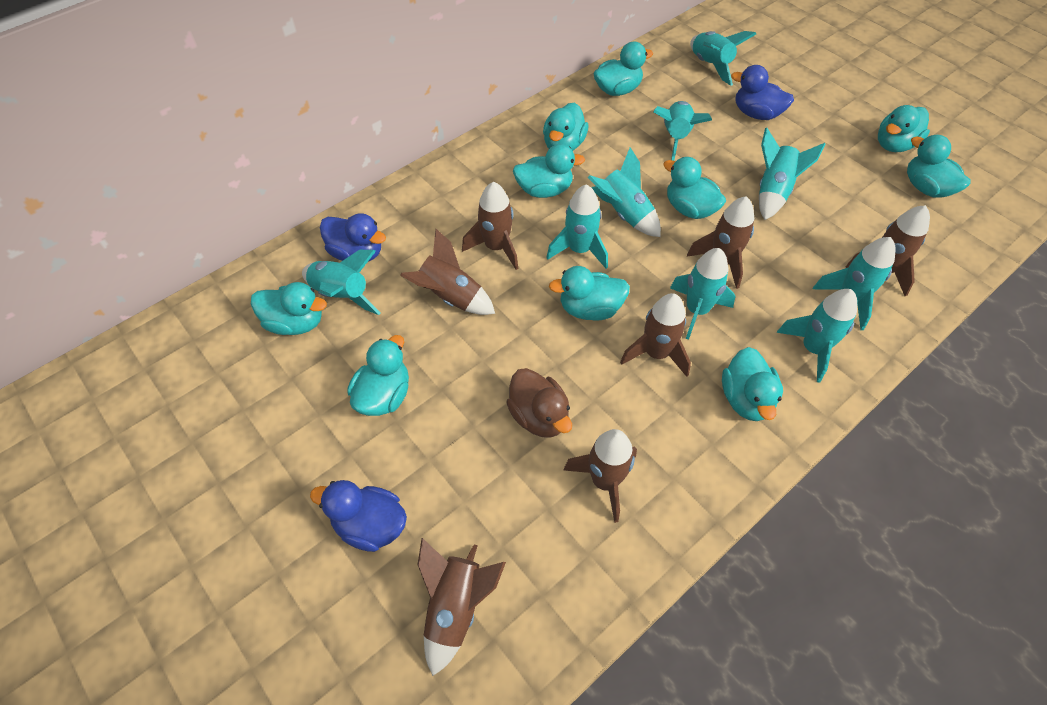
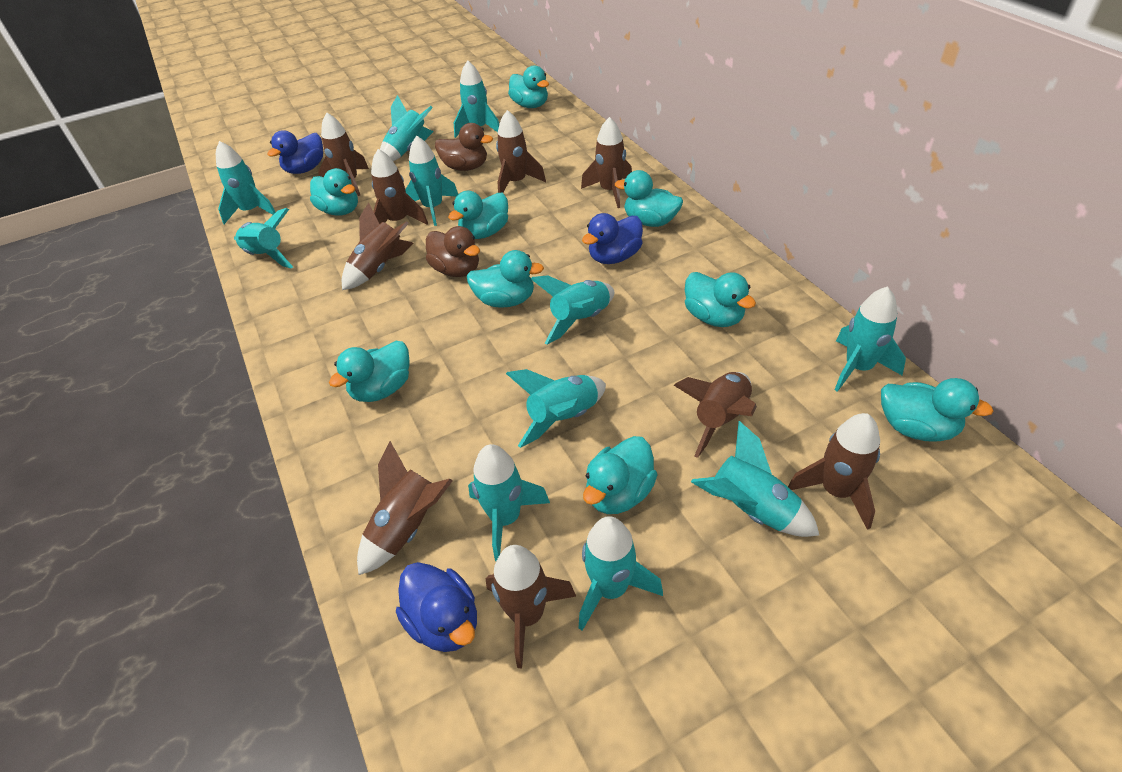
brown duck: 1 -> 2
brown rocket: 7 -> 9
turquoise duck: 10 -> 9
turquoise rocket: 9 -> 11

